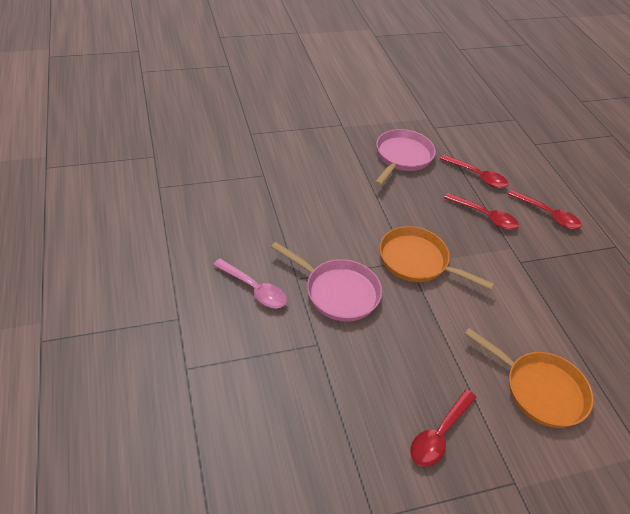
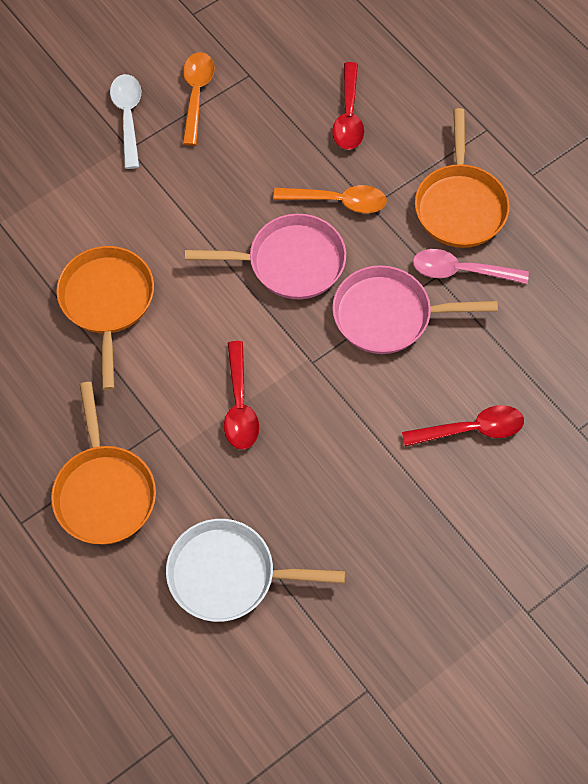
orange pan: 2 -> 3
orange spoon: 0 -> 2
red spoon: 4 -> 3
white pan: 0 -> 1
white spoon: 0 -> 1

